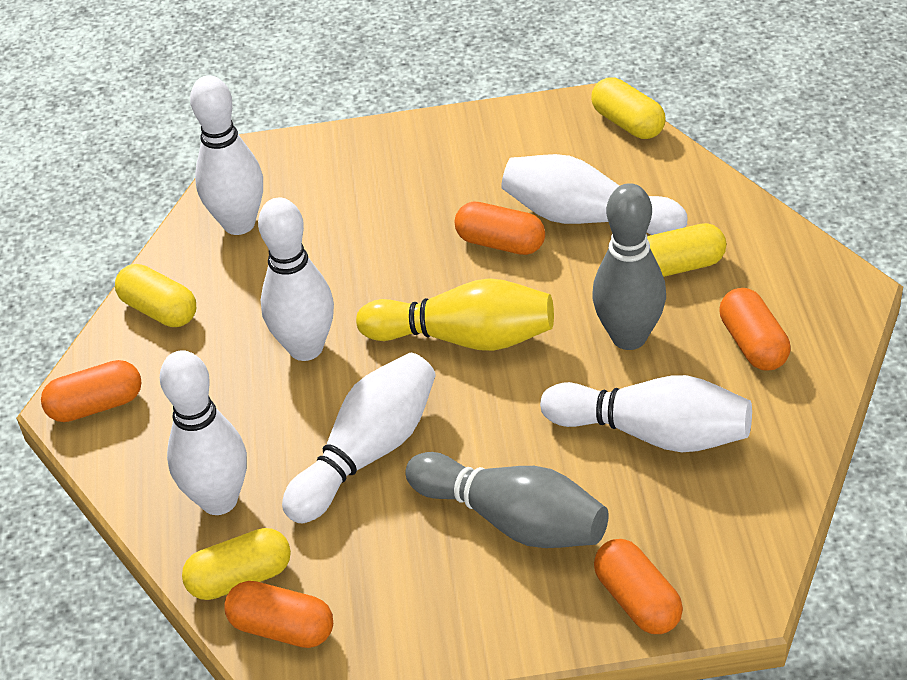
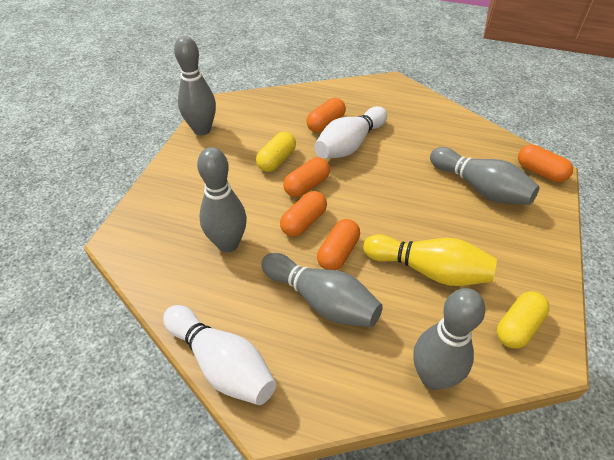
grey bowling pin: 2 -> 5
white bowling pin: 6 -> 2
yellow capsule: 4 -> 2

